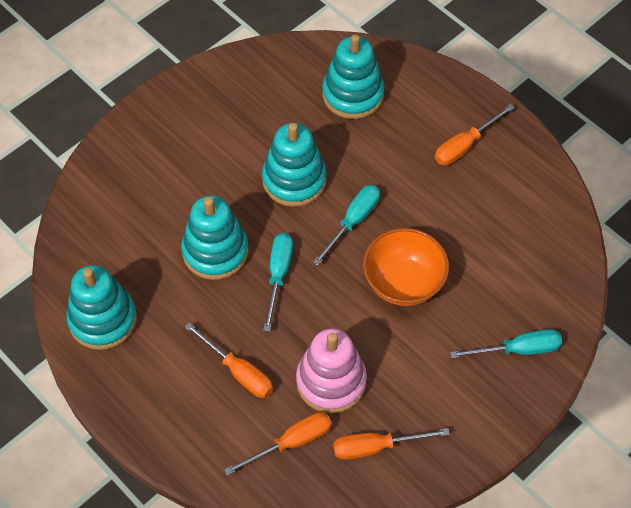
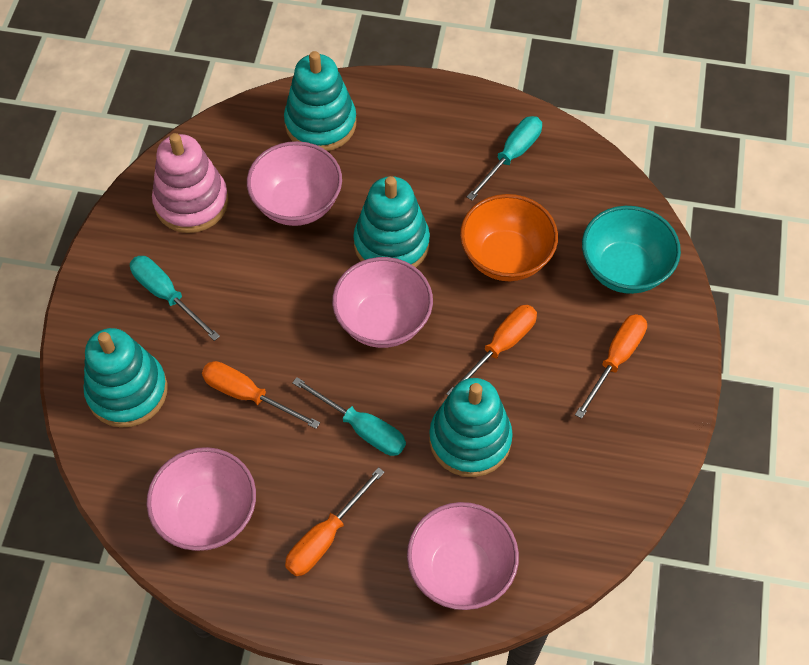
pink bowl: 0 -> 4
turquoise bowl: 0 -> 1

